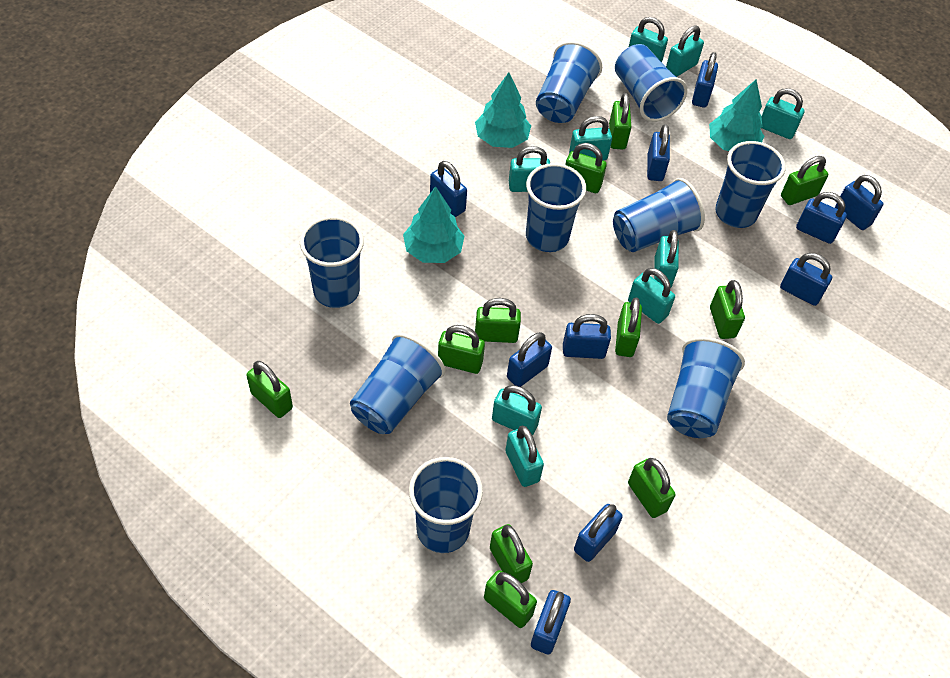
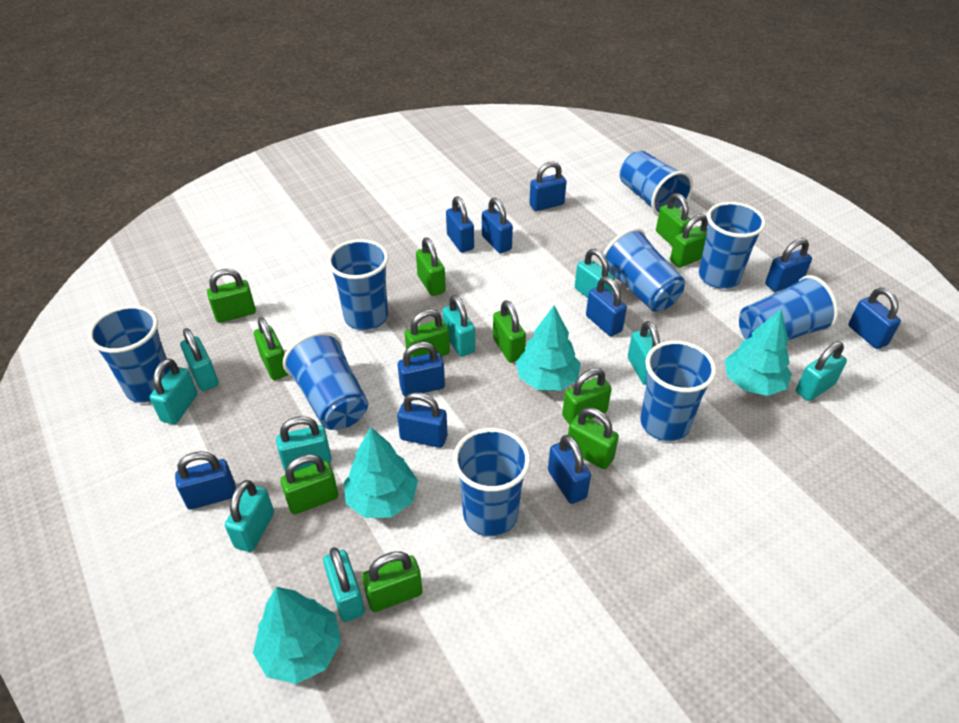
turquoise tree: 3 -> 4

